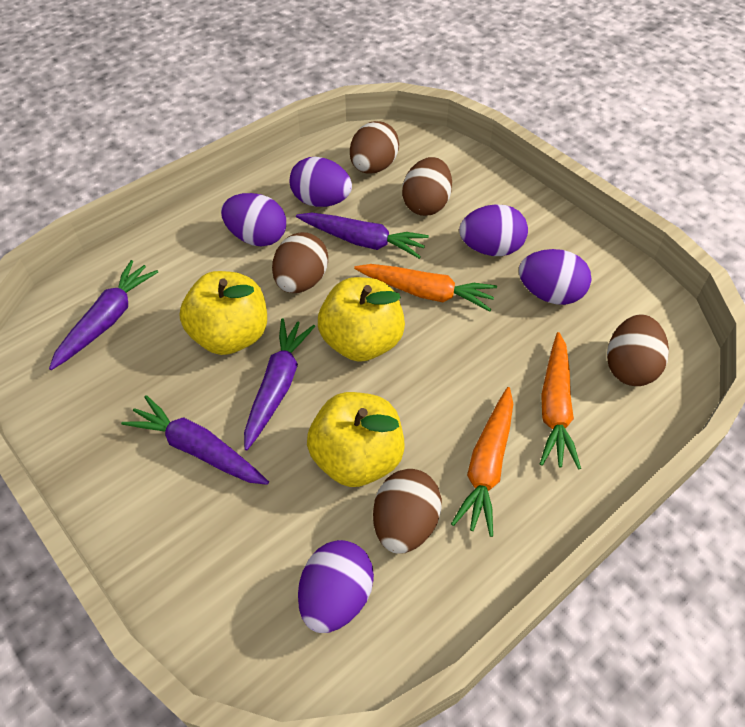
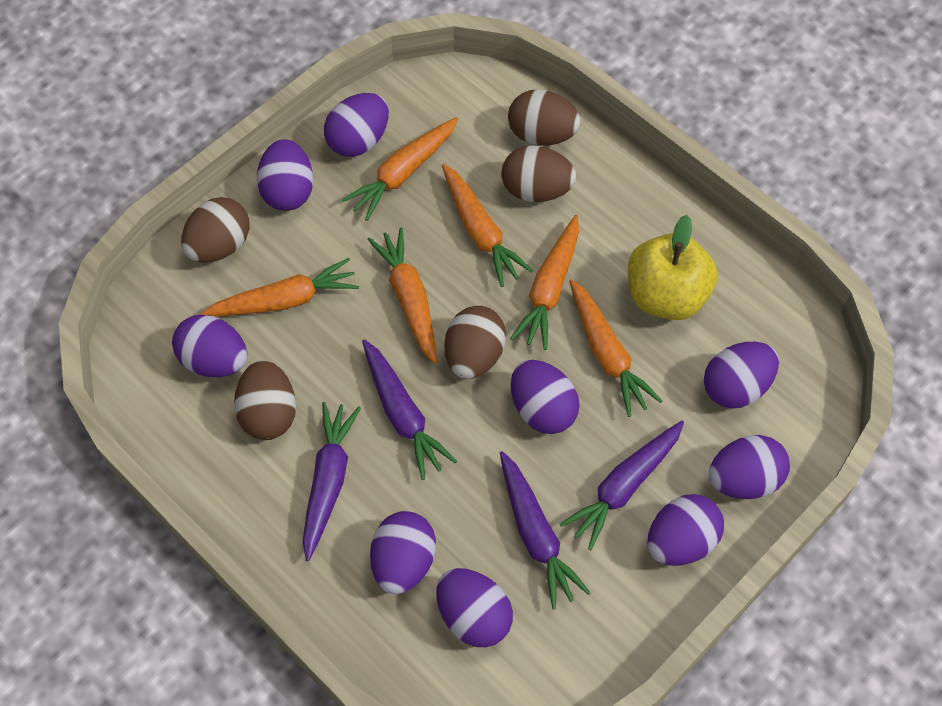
orange carrot: 3 -> 6
purple egg: 5 -> 9
yellow apple: 3 -> 1

